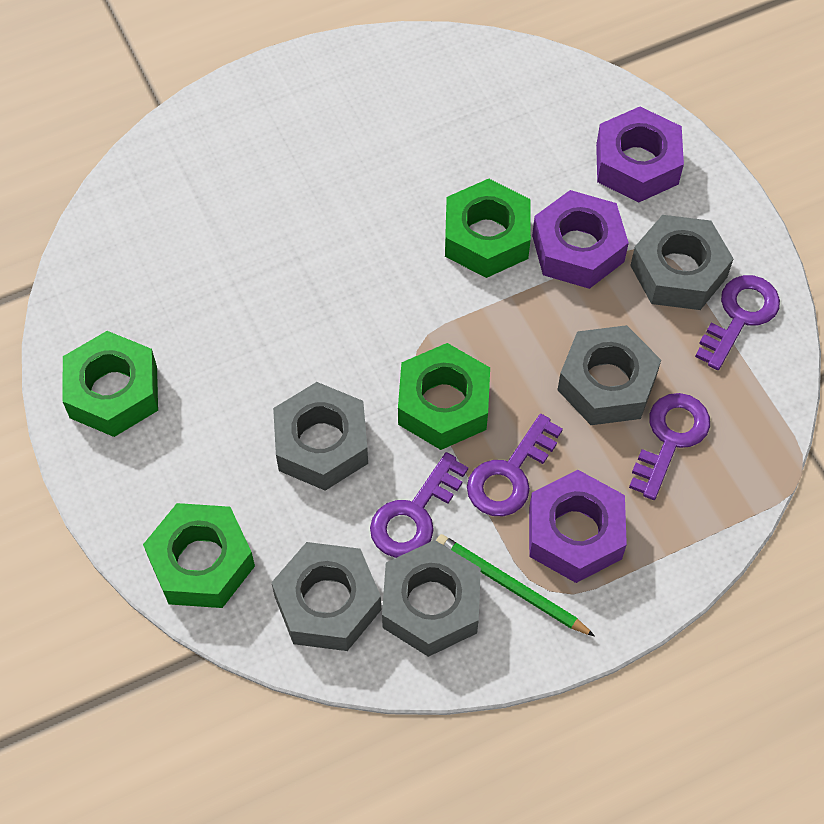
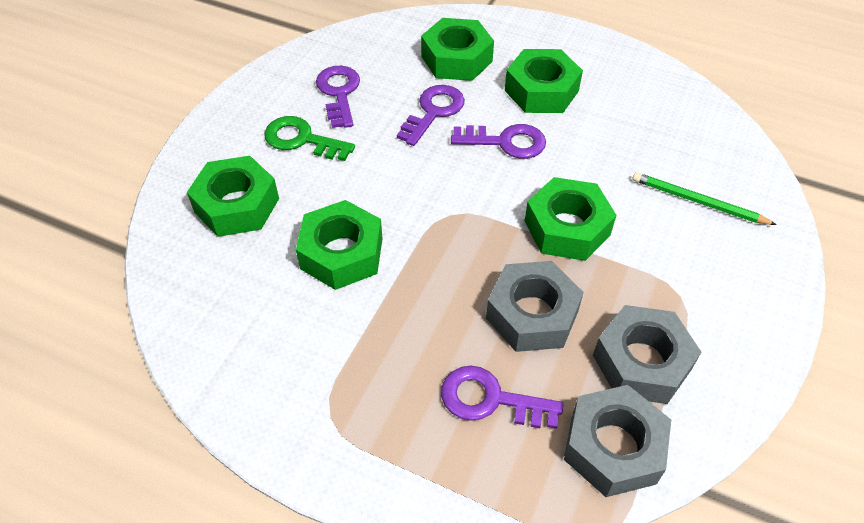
green key: 0 -> 1
green nut: 4 -> 5
grey nut: 5 -> 3
purple nut: 3 -> 0

